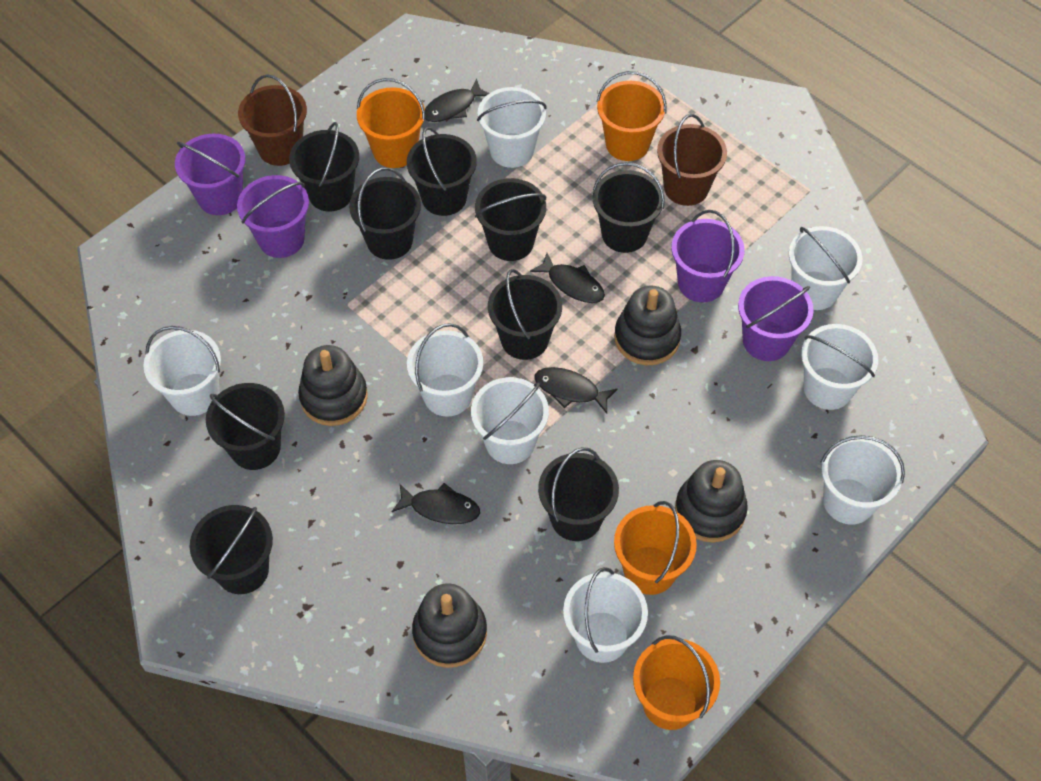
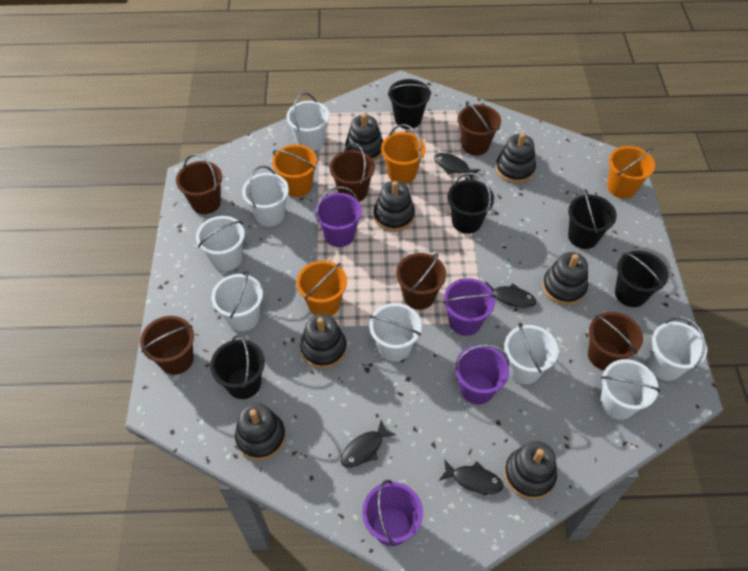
black bucket: 9 -> 5
black stacking toy: 4 -> 7
brown bucket: 2 -> 6

